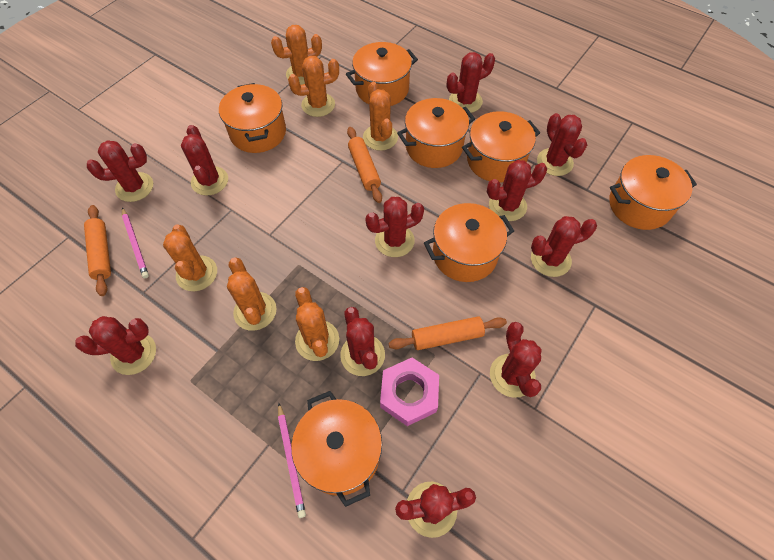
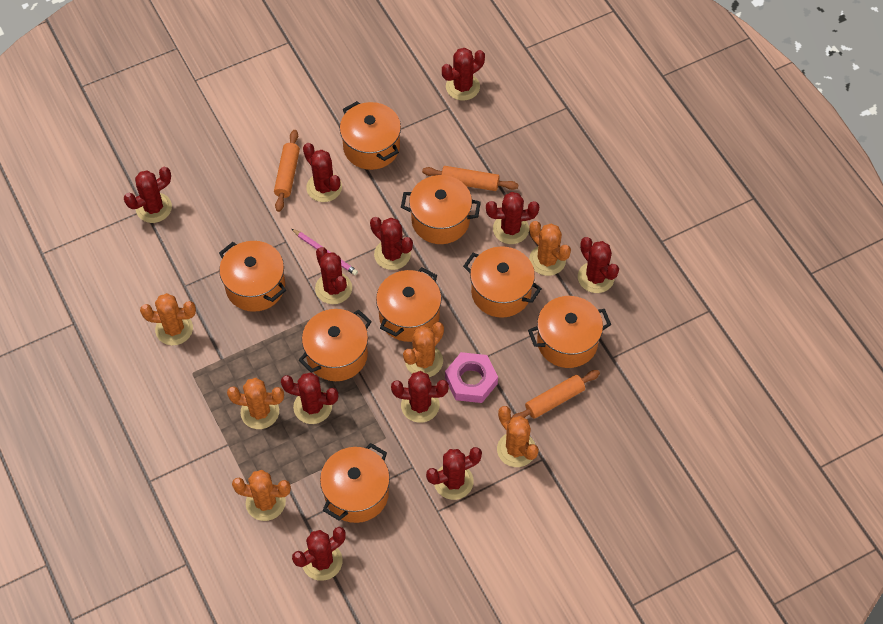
orange pot: 7 -> 8
pink pencil: 2 -> 1

